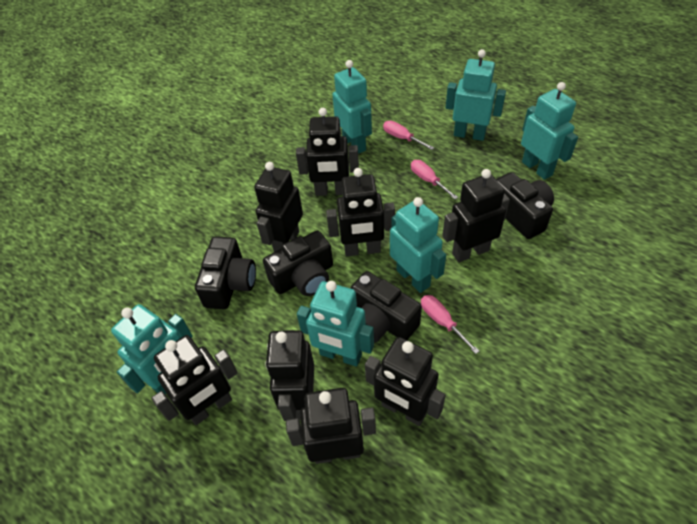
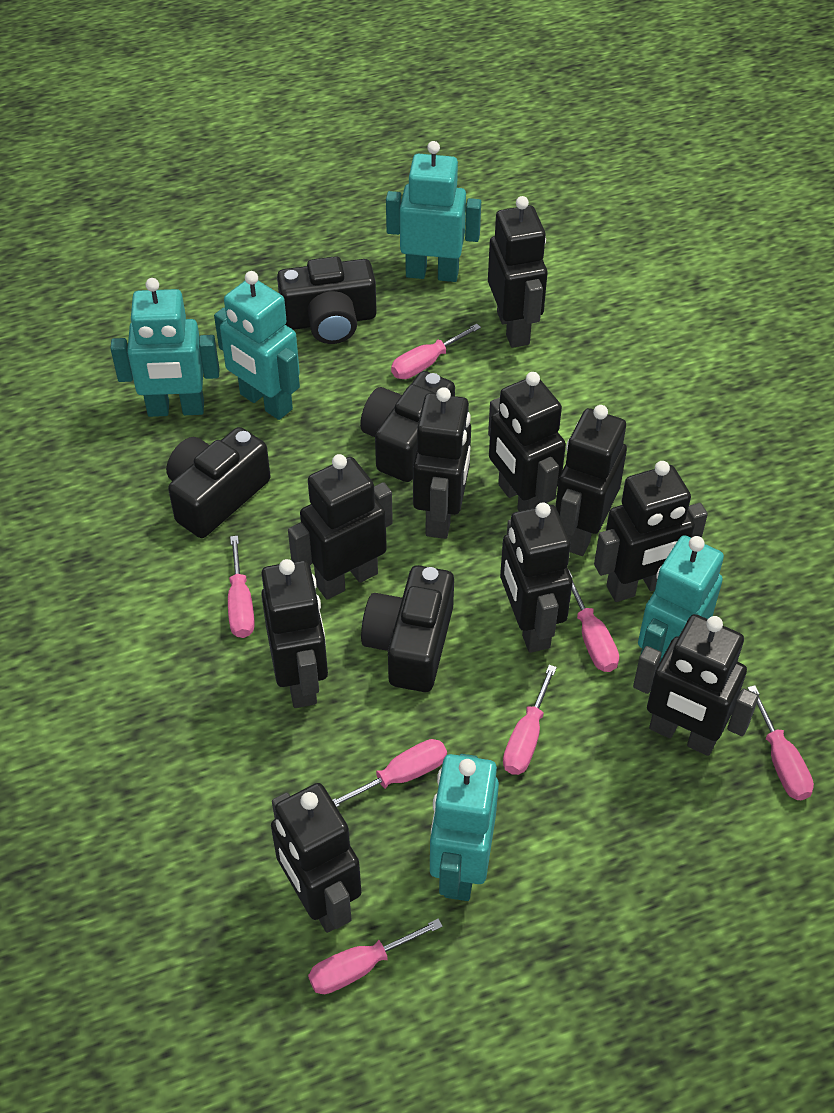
black robot: 8 -> 10
pink screwdriver: 3 -> 7
turquoise robot: 6 -> 5

